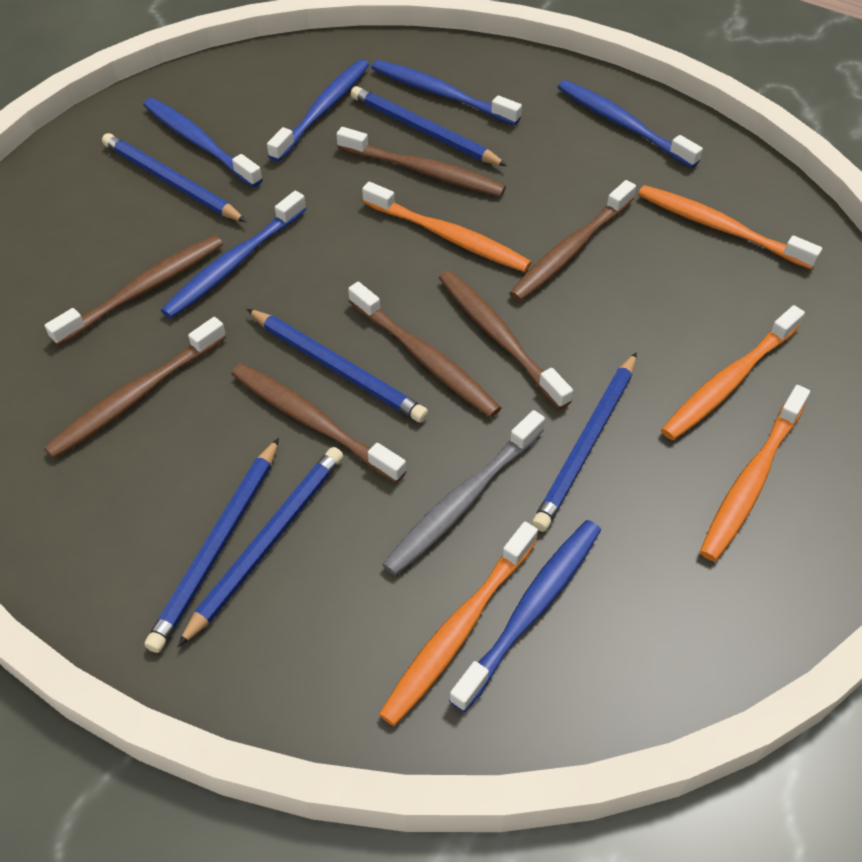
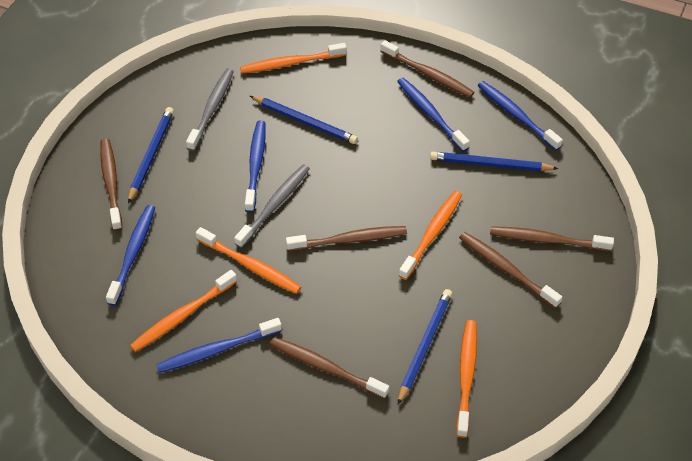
blue pencil: 6 -> 4
blue toothbrush: 6 -> 5
brown toothbrush: 7 -> 6
grey toothbrush: 1 -> 2

